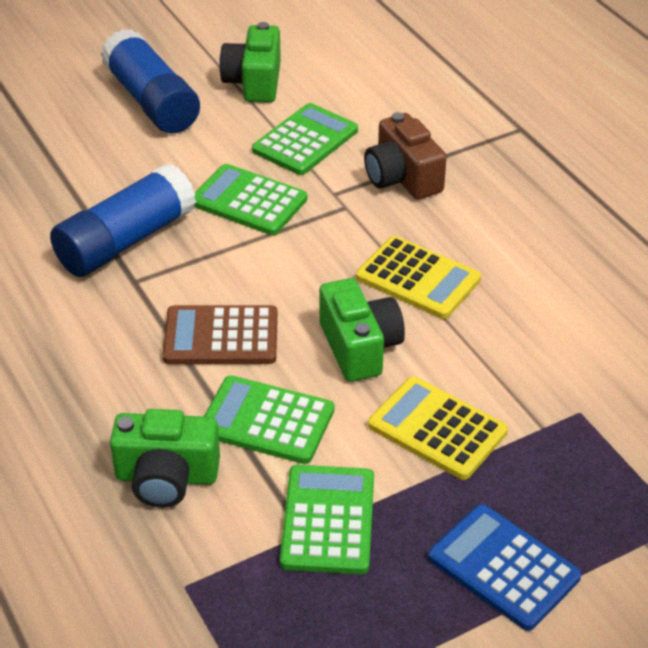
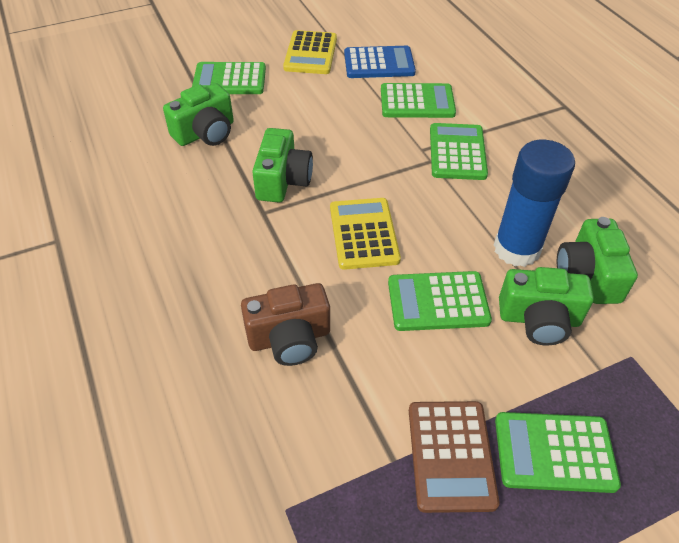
blue glue stick: 2 -> 1
green calculator: 4 -> 5
green camera: 3 -> 4

